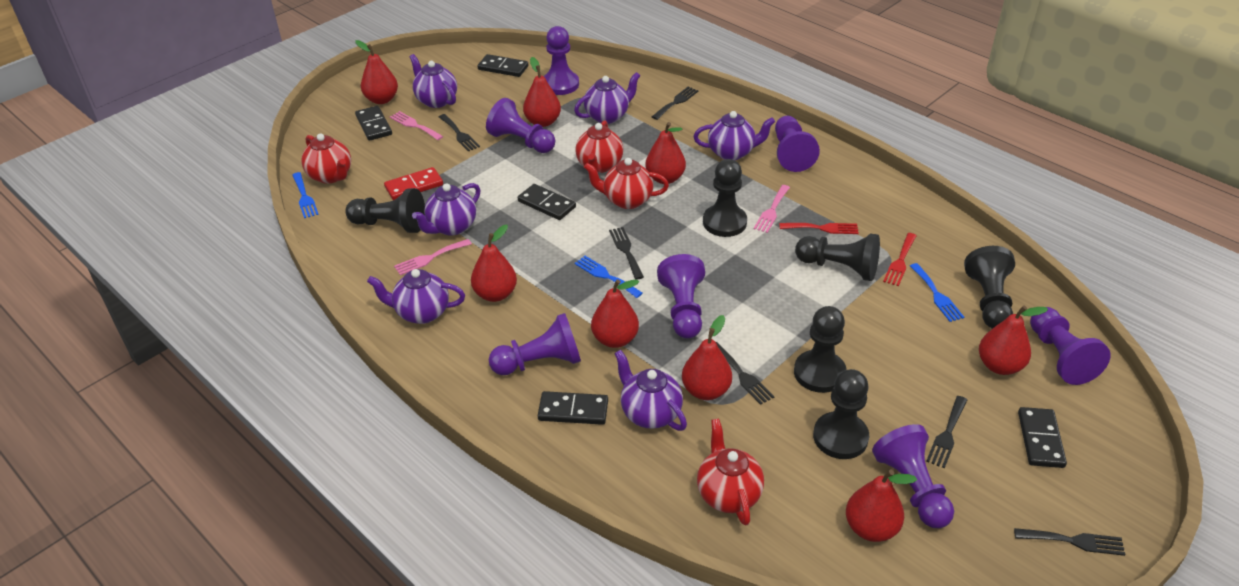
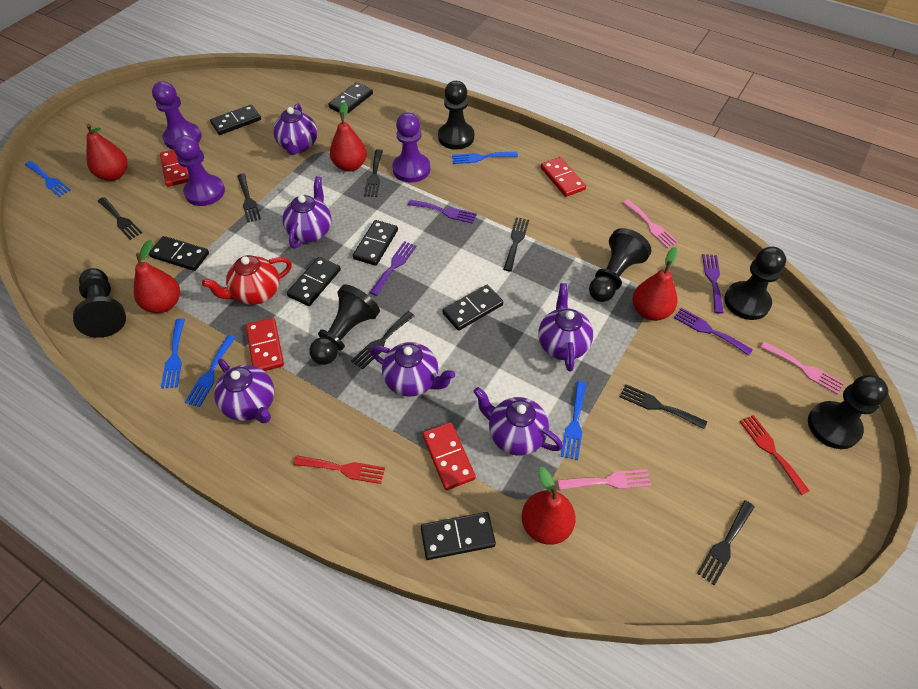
black domino: 5 -> 7
black fork: 6 -> 7
blue fork: 3 -> 5
purple fork: 0 -> 4
purple pawn: 7 -> 3
red domino: 1 -> 4
red pear: 8 -> 5
red teapot: 4 -> 1

